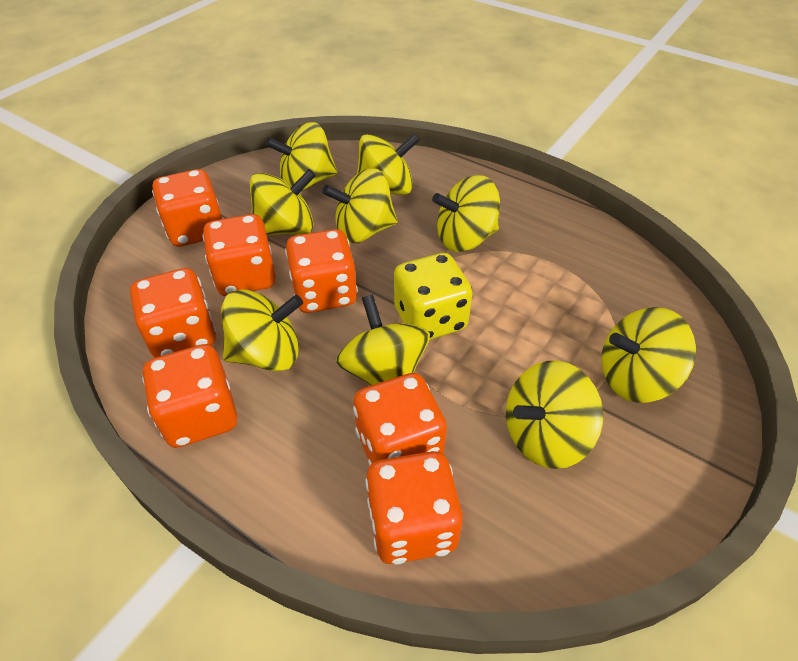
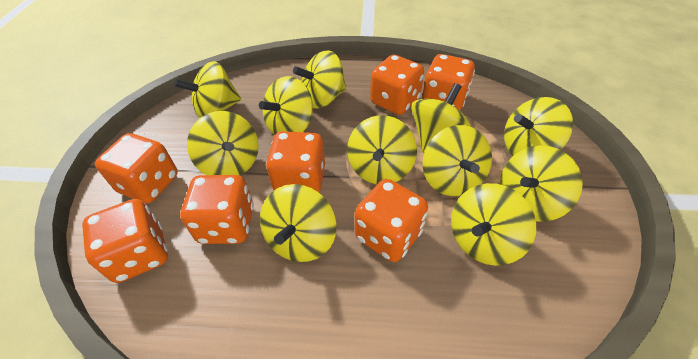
yellow dice: 1 -> 0
yellow spinning top: 9 -> 11

